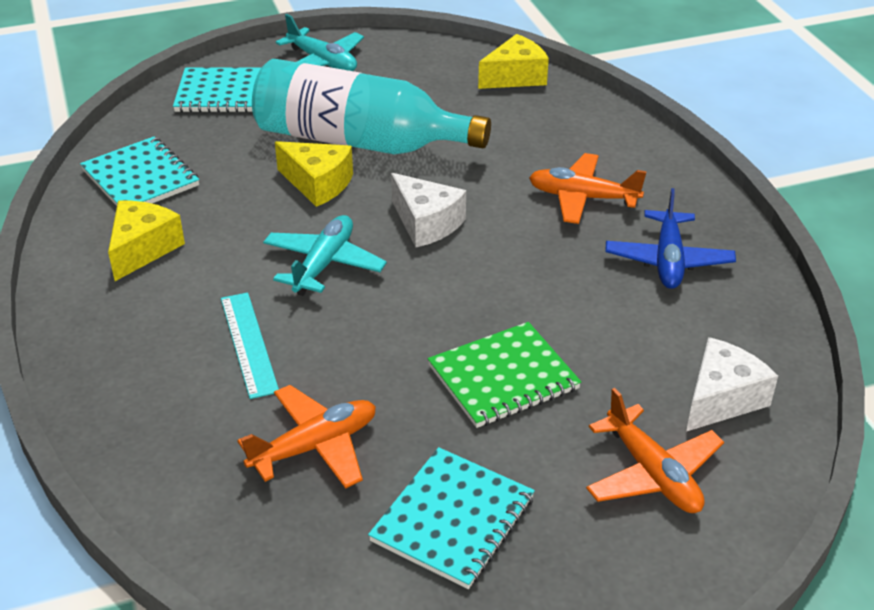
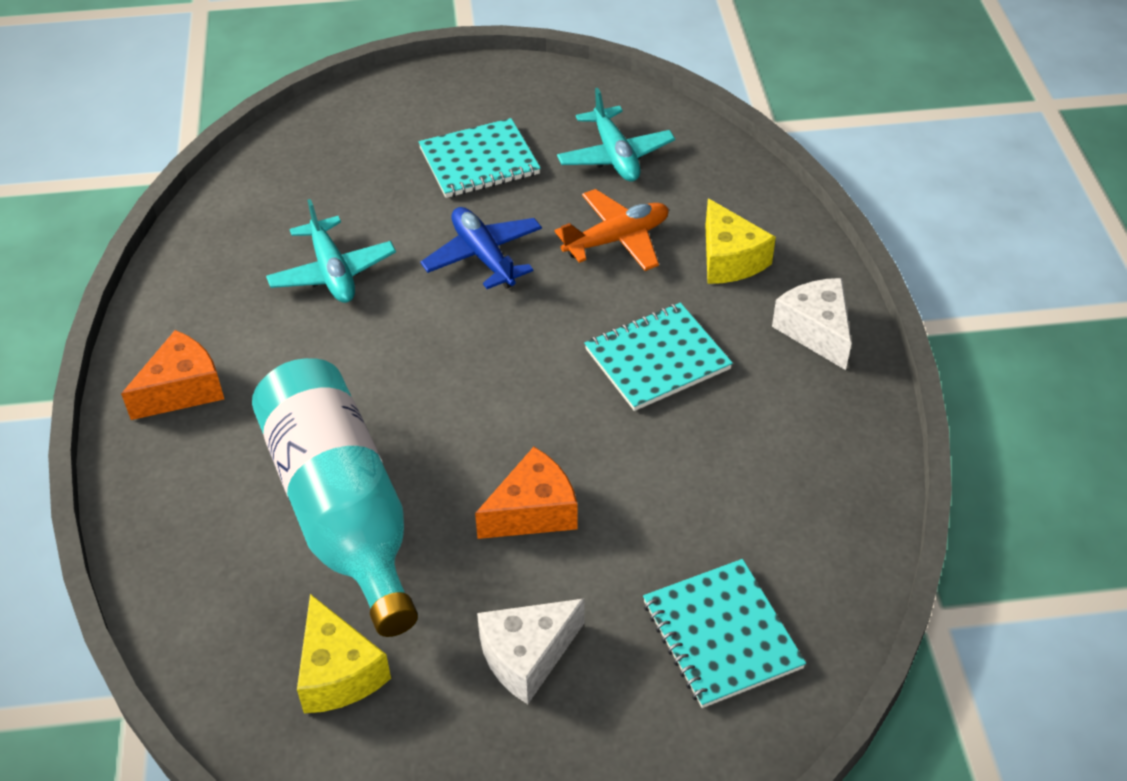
green notebook: 1 -> 0
orange cheese: 0 -> 2
orange plane: 3 -> 1
turquoise ruler: 1 -> 0
yellow cheese: 3 -> 2

